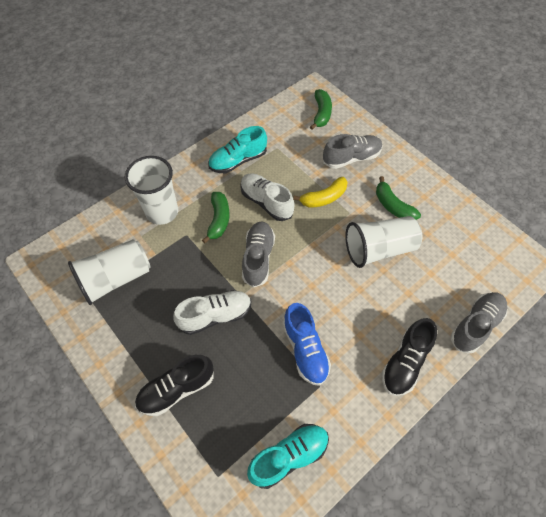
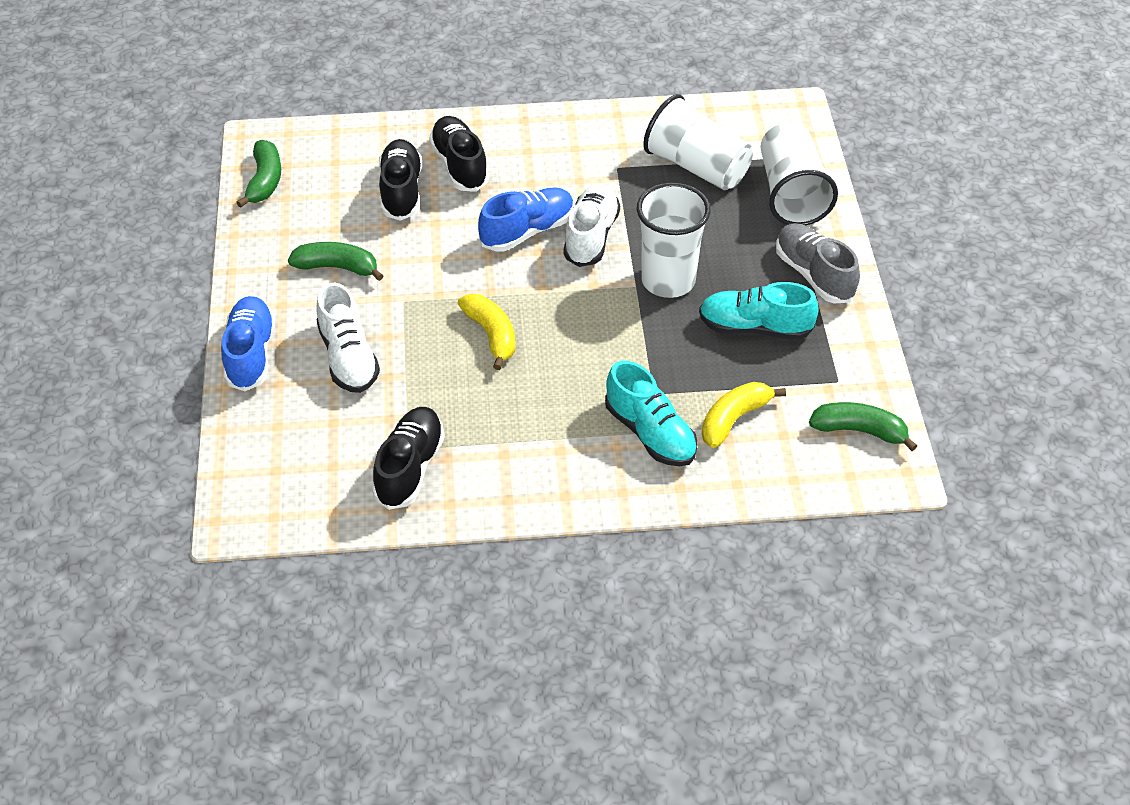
black shoe: 2 -> 3
blue shoe: 1 -> 2
grey shoe: 3 -> 1
yellow banana: 1 -> 2

